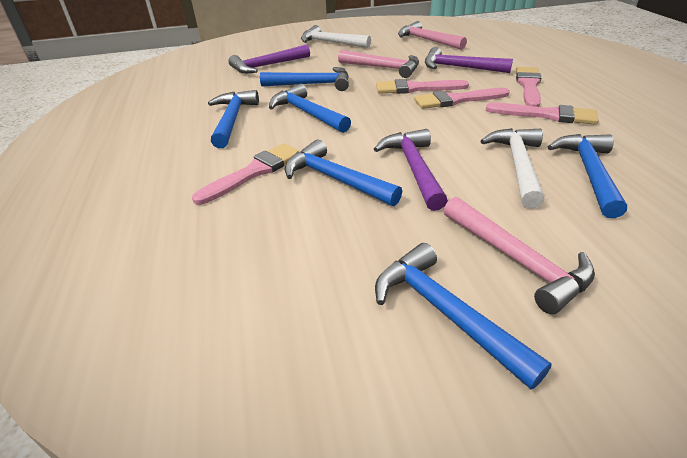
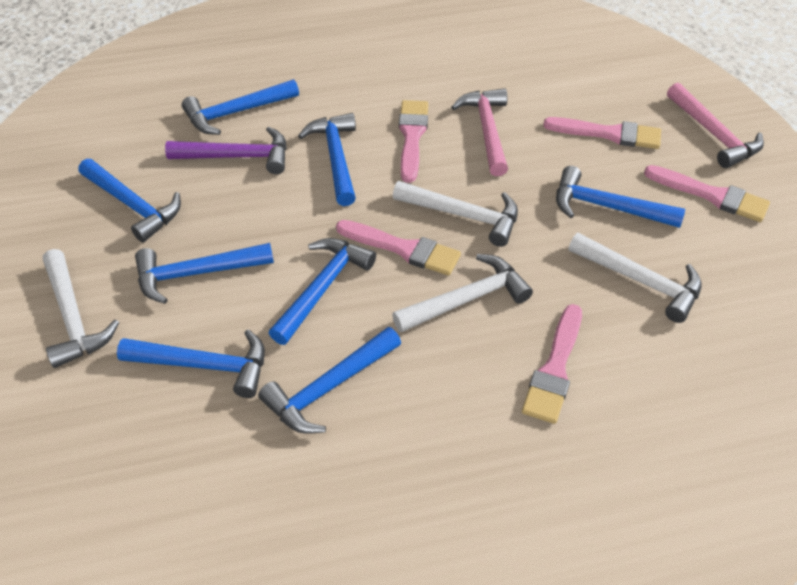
blue hammer: 6 -> 8
pink hammer: 3 -> 2
purple hammer: 3 -> 1
white hammer: 2 -> 4

